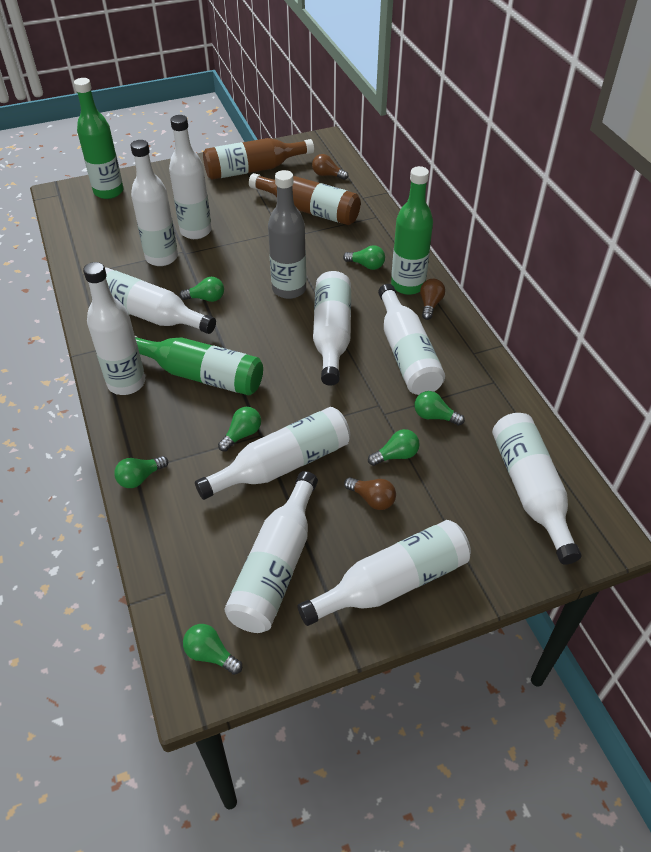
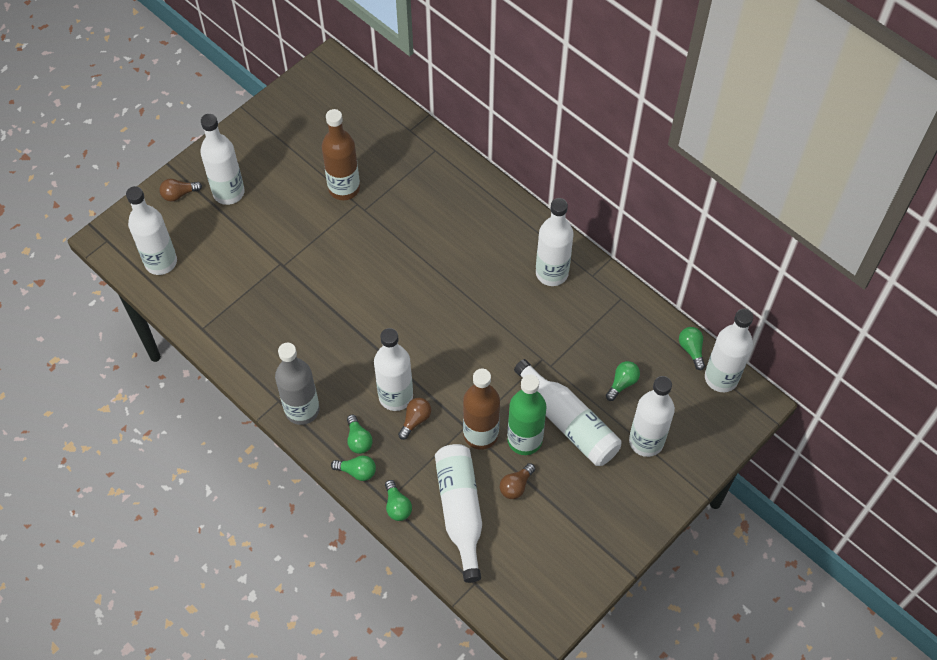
green bottle: 3 -> 1
green light bulb: 7 -> 5
white bottle: 10 -> 8

